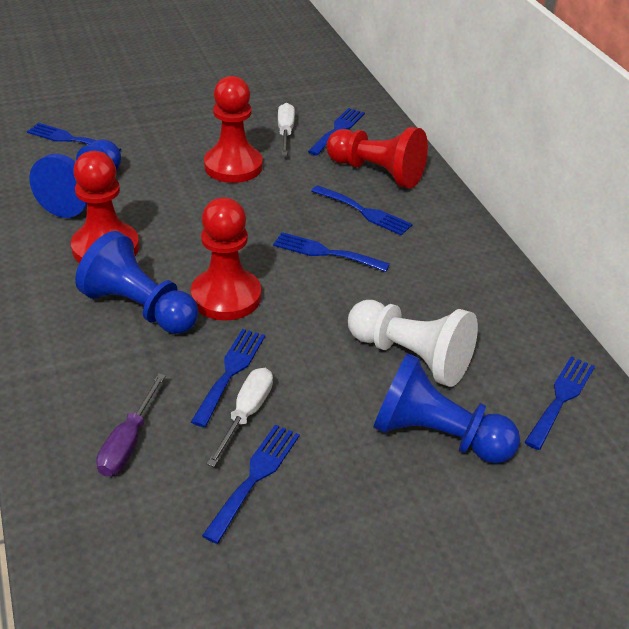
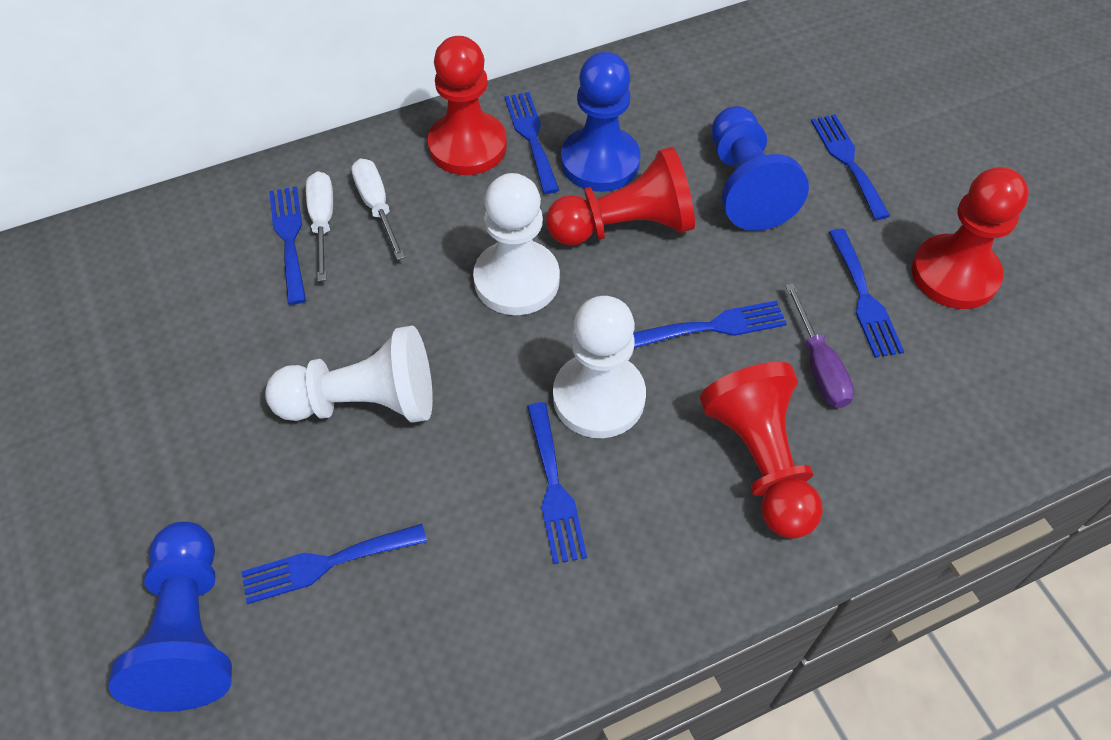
white pawn: 1 -> 3

